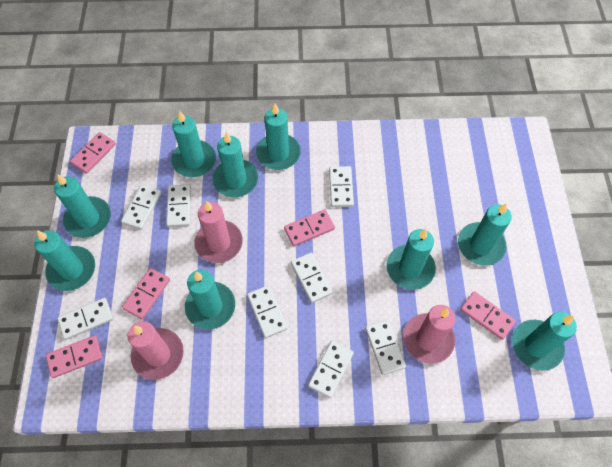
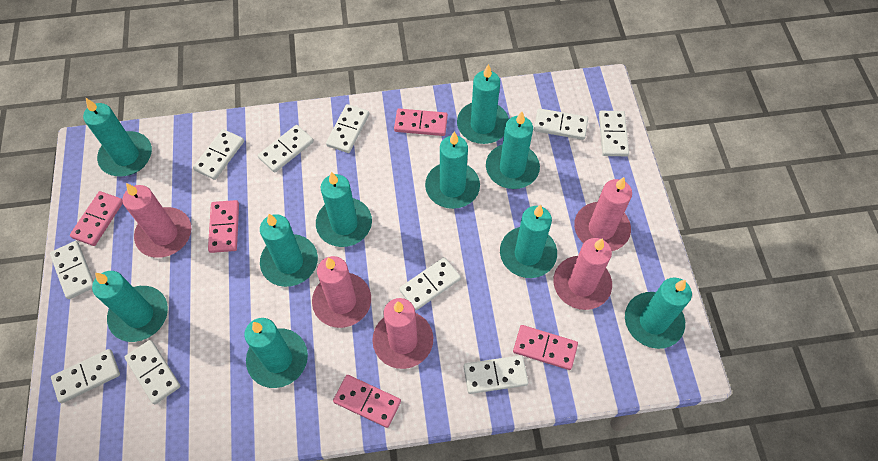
pink candle: 3 -> 5
turquoise candle: 9 -> 10
white domino: 8 -> 10

